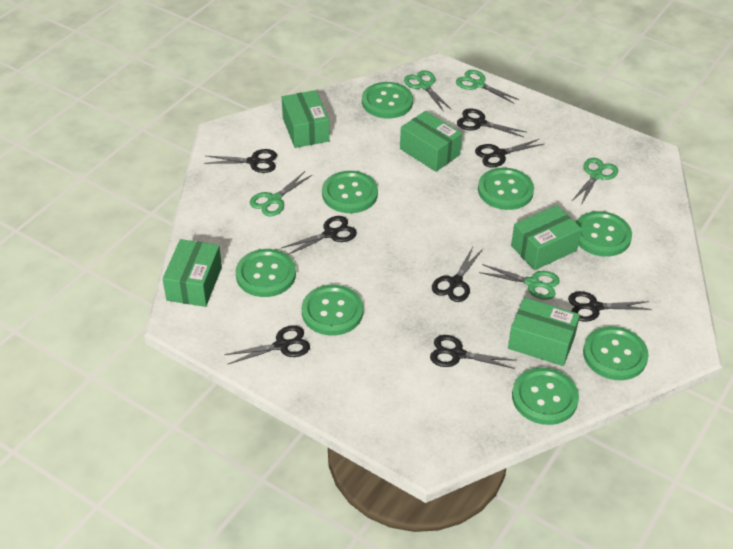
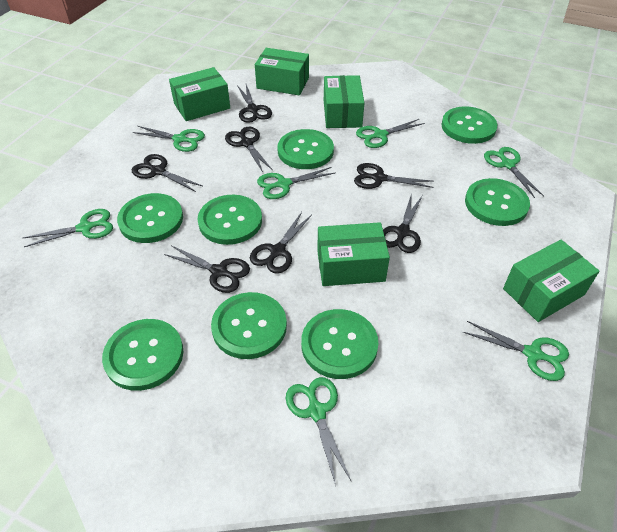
black scissors: 8 -> 7
green scissors: 5 -> 7

